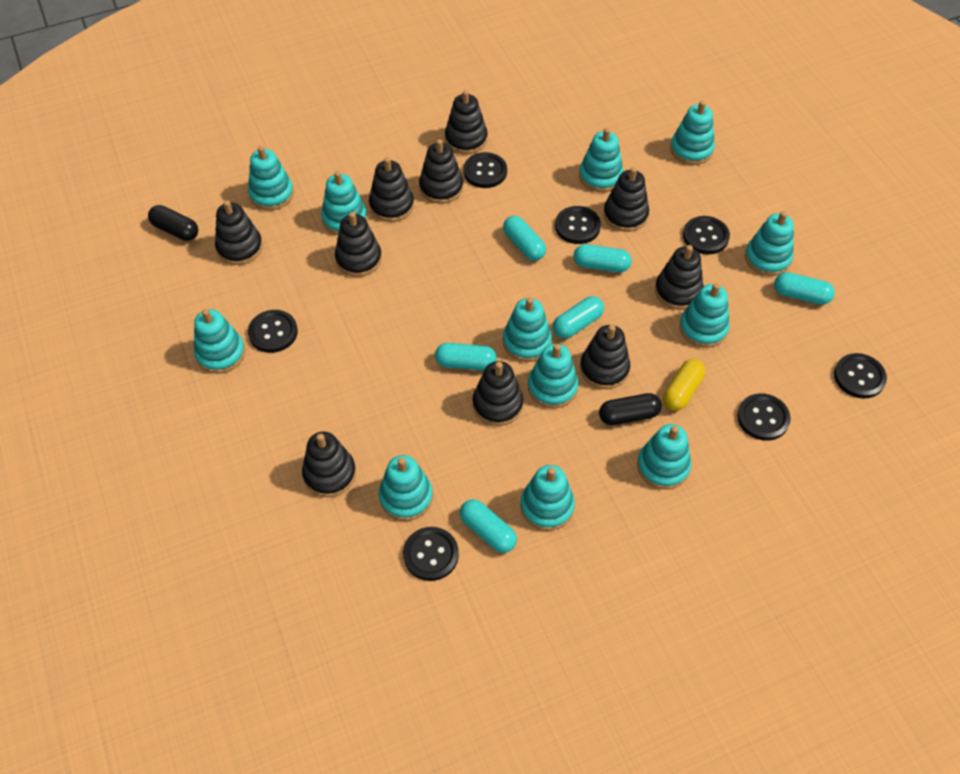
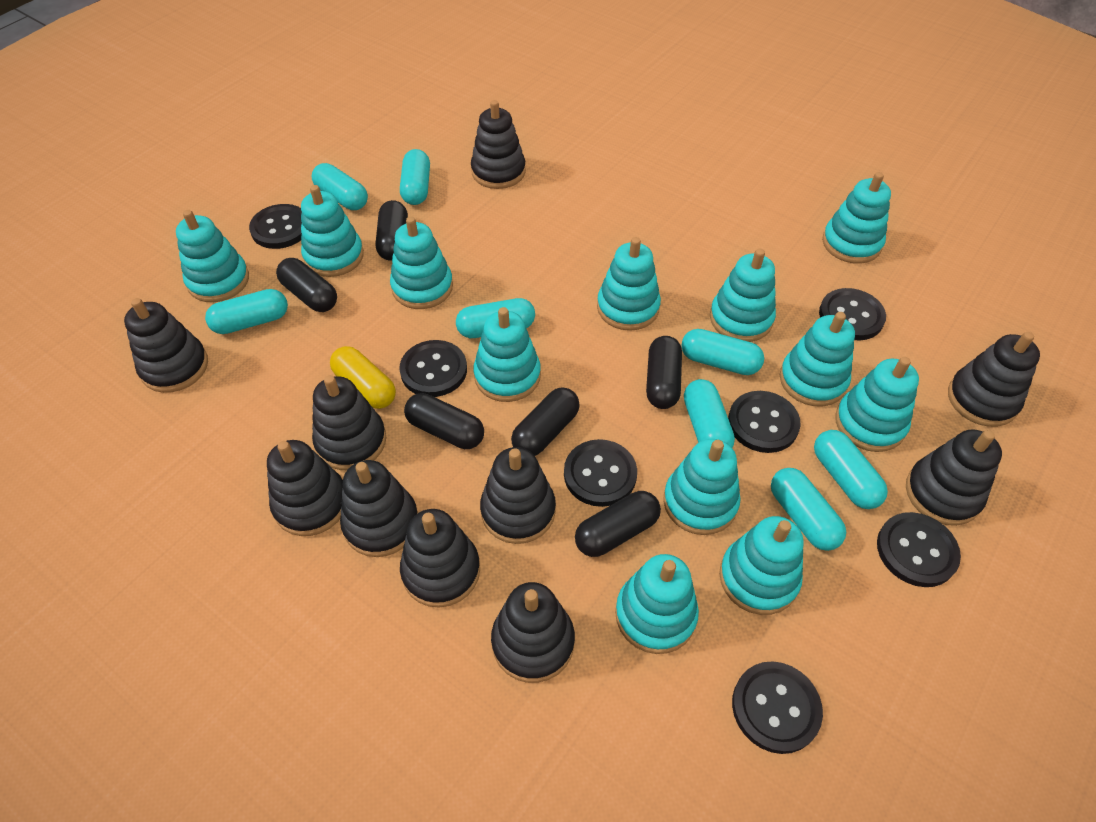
black capsule: 2 -> 6
turquoise capsule: 6 -> 8

